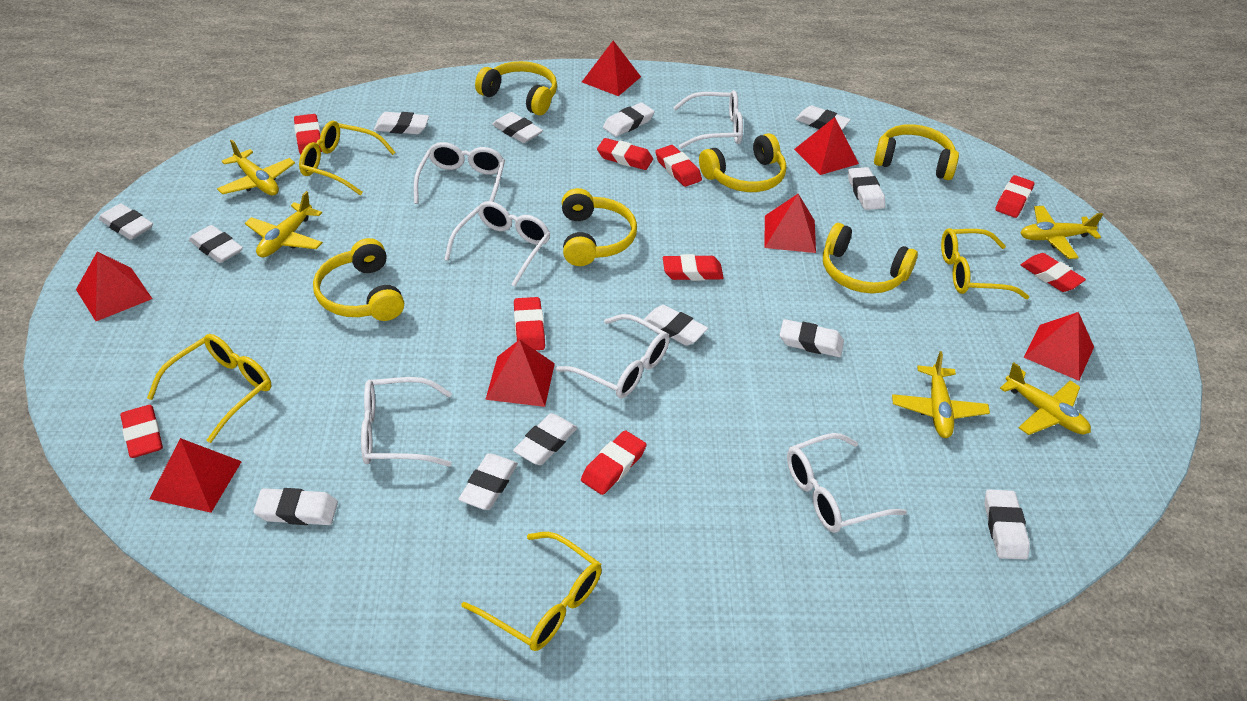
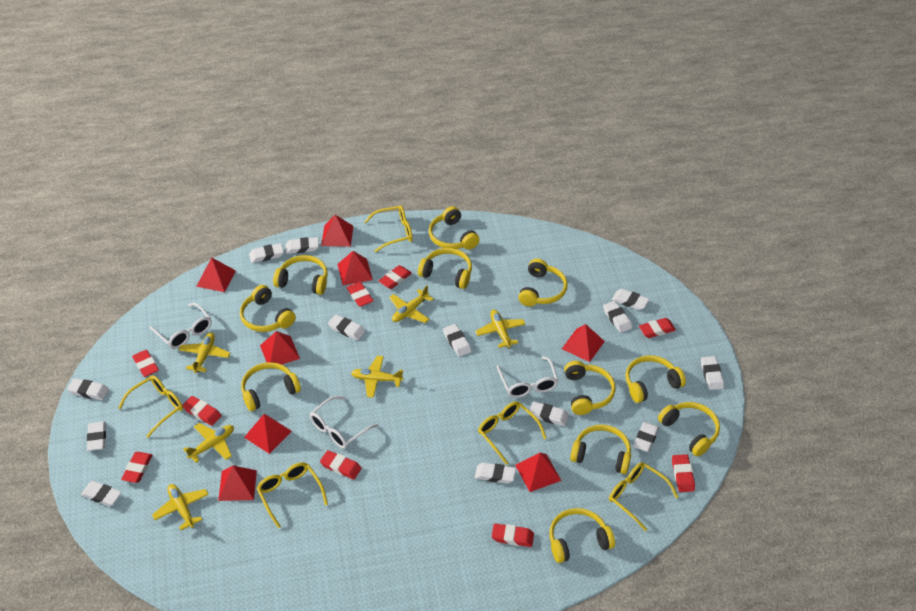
red pyramid: 7 -> 8
white glasses: 6 -> 3
yellow glasses: 4 -> 5
yellow headphones: 6 -> 11
yellow plane: 5 -> 6

